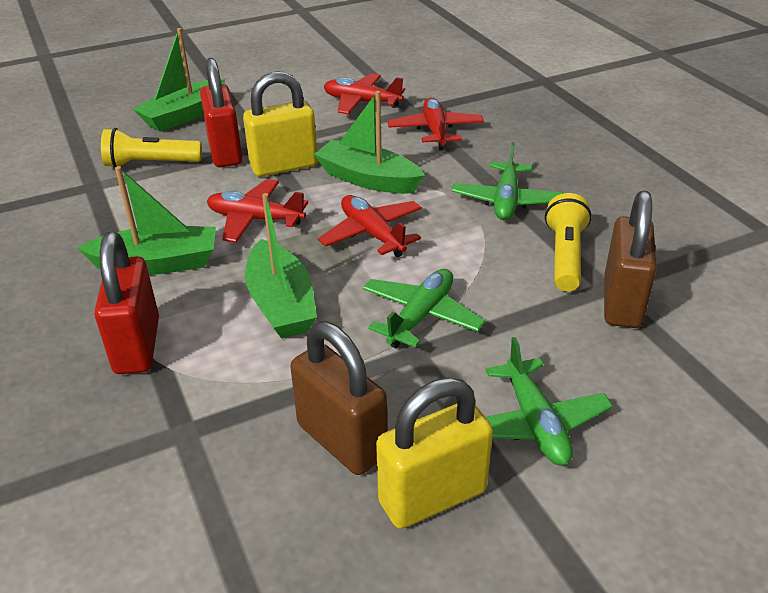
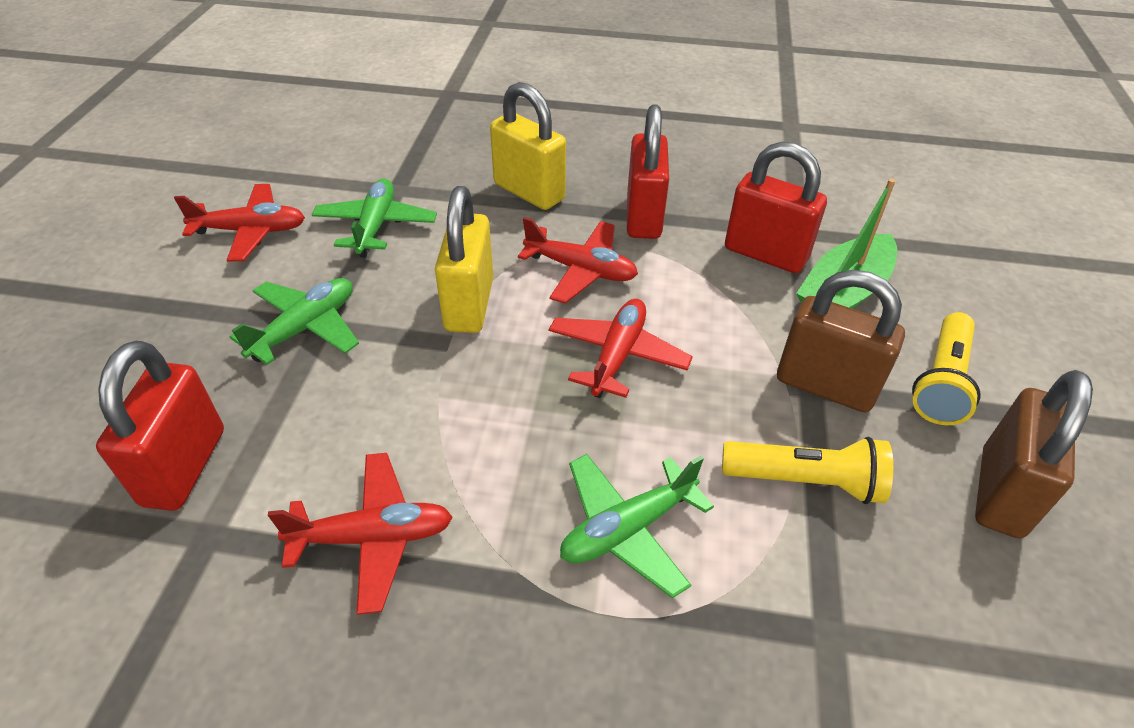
green boat: 4 -> 1
red padlock: 2 -> 3

